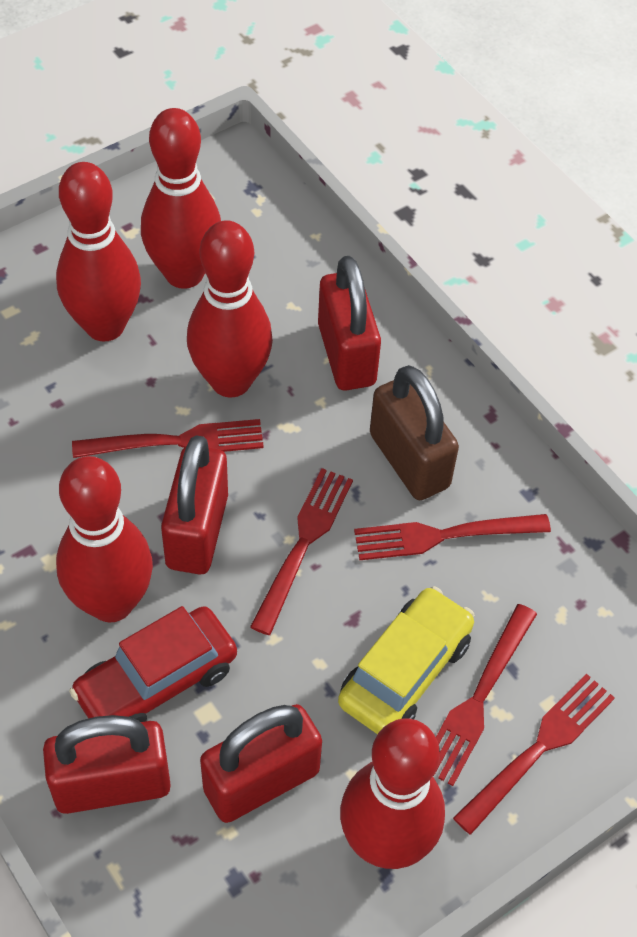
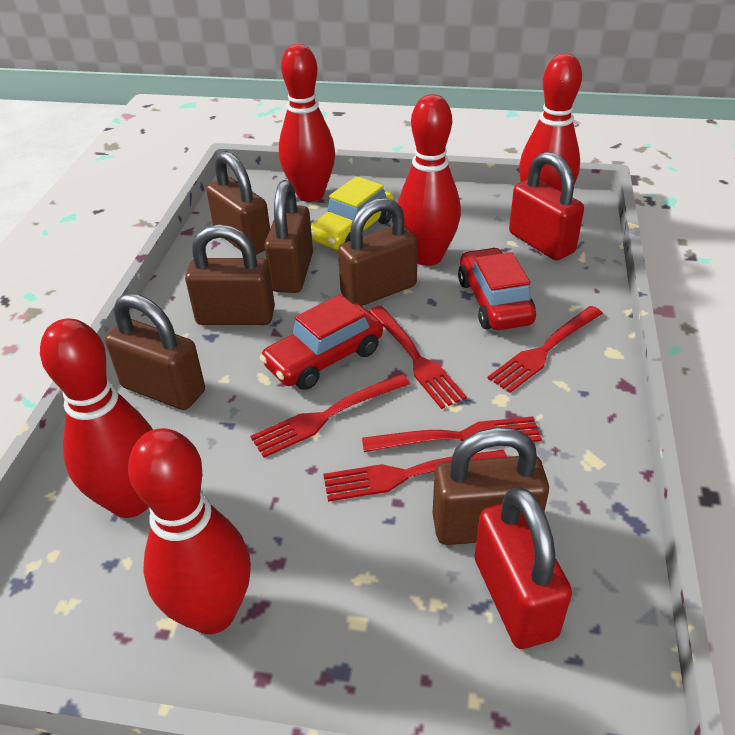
brown padlock: 1 -> 6
red car: 1 -> 2
red padlock: 4 -> 2

